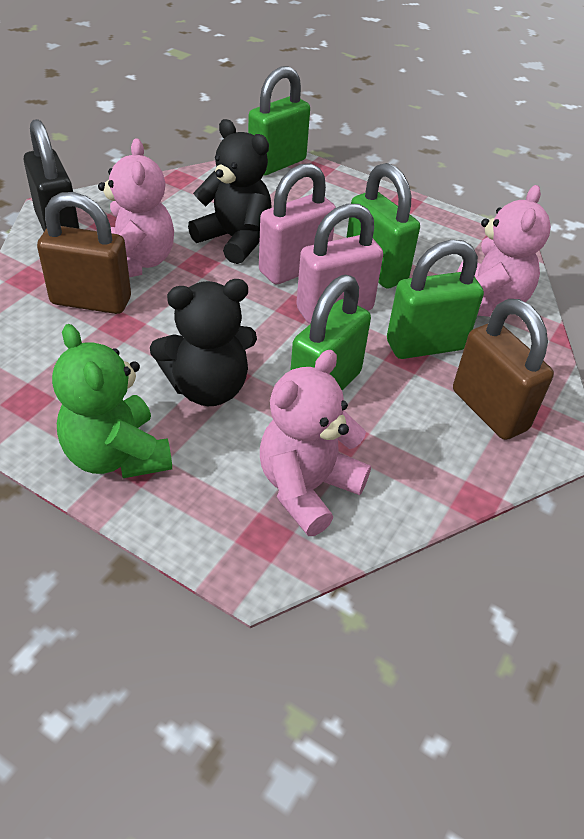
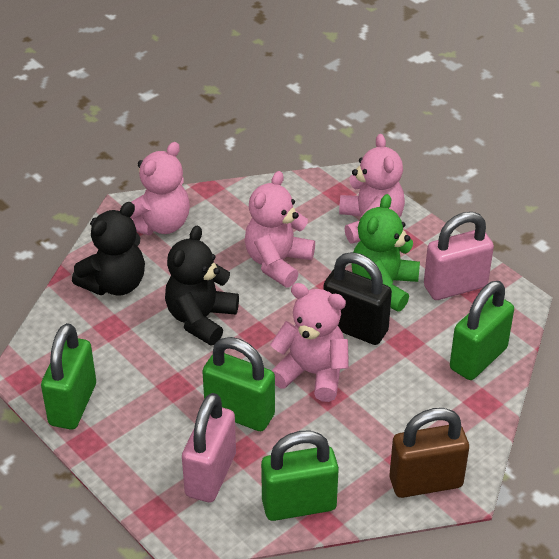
brown padlock: 2 -> 1
pink teddy bear: 3 -> 4

